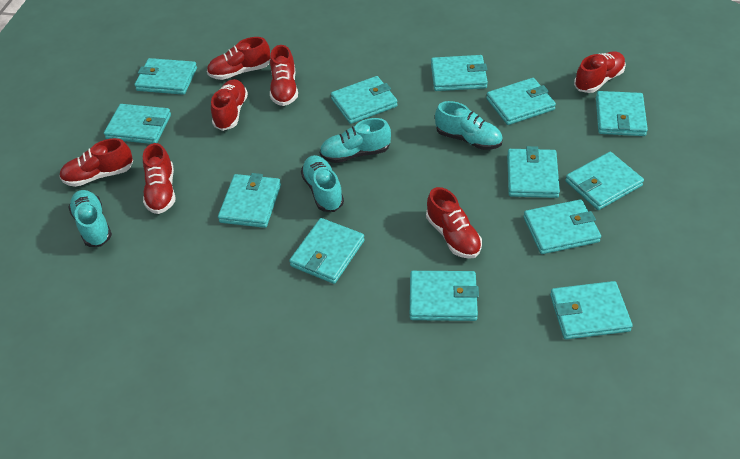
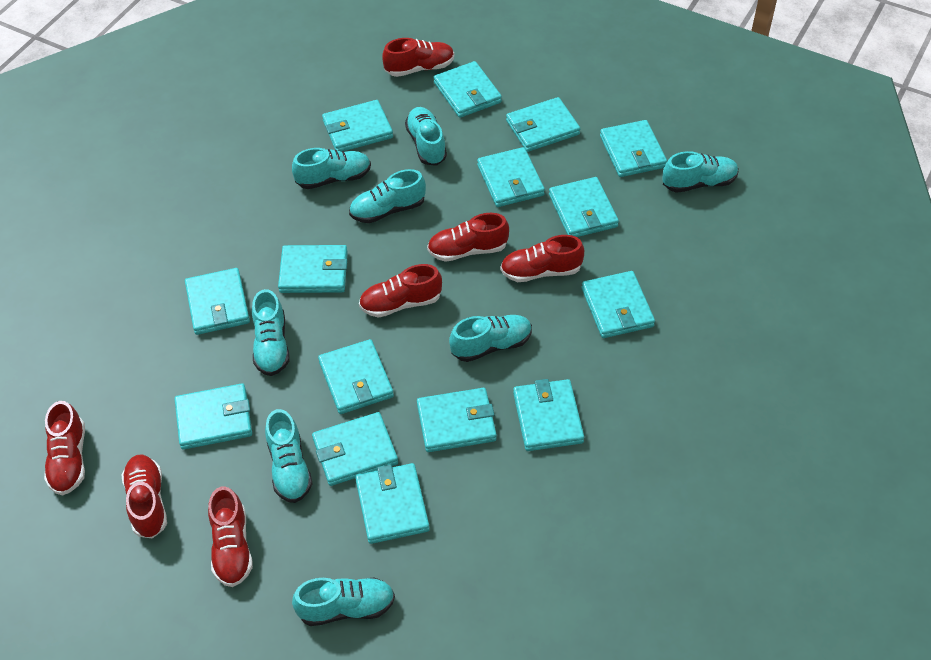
turquoise shoe: 4 -> 8
turquoise wallet: 13 -> 15

